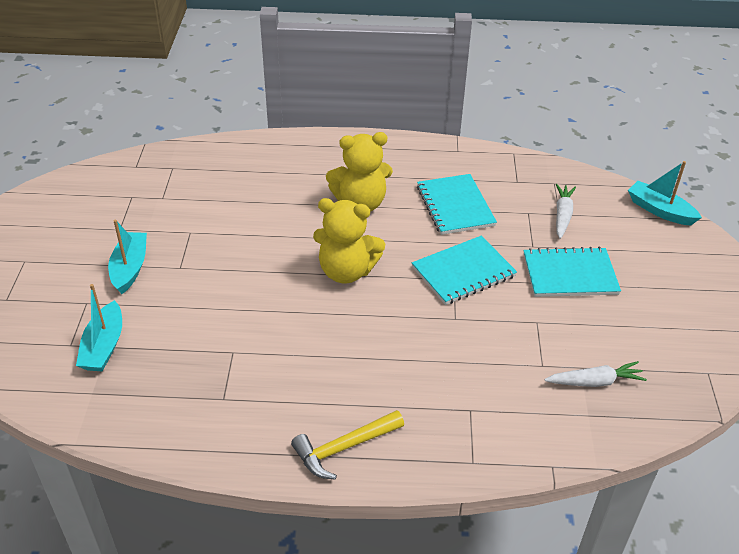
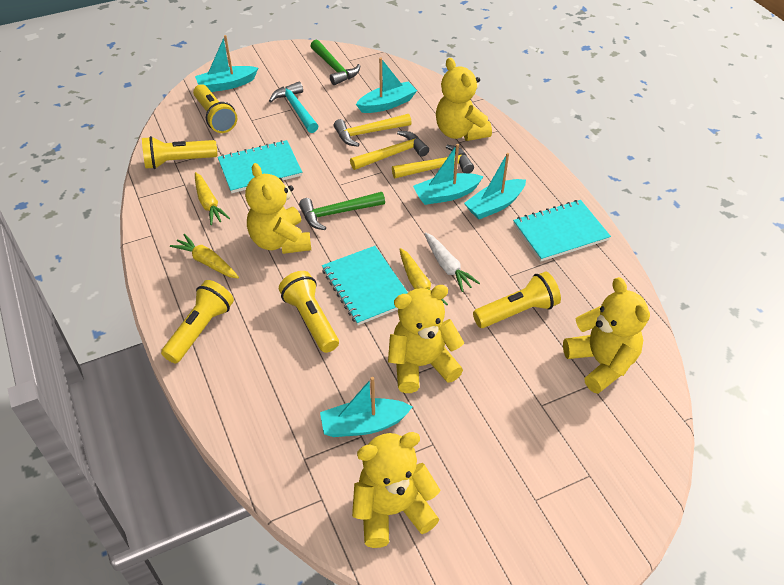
green hammer: 0 -> 2
turquoise boat: 3 -> 5
turquoise hammer: 0 -> 1
white carrot: 2 -> 1
yellow carrot: 0 -> 3
yellow flashlight: 0 -> 5
yellow hammer: 1 -> 3
yellow teddy bear: 2 -> 5

